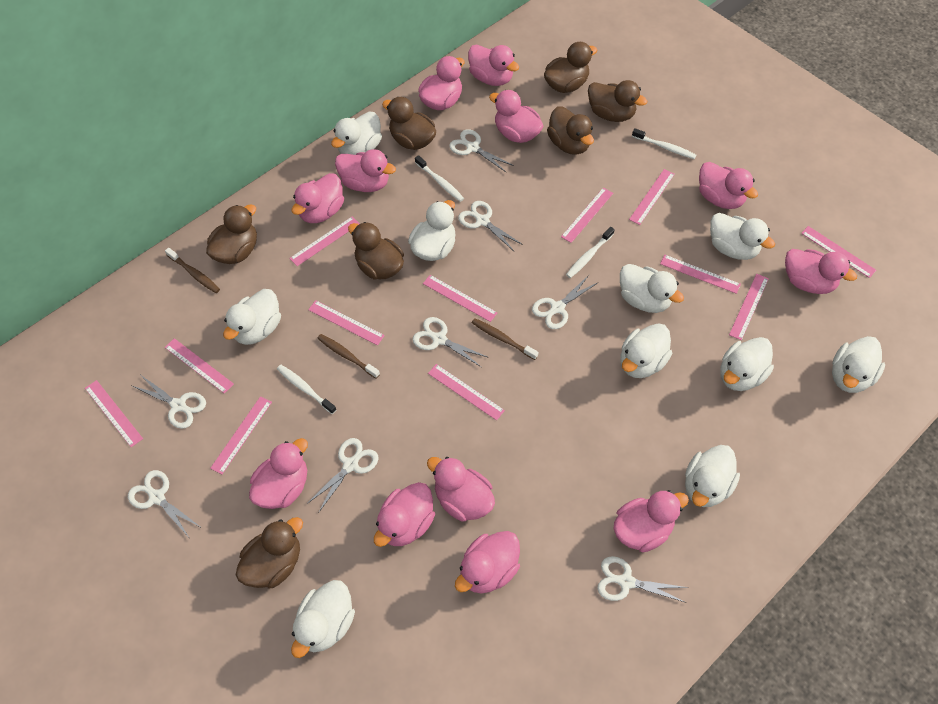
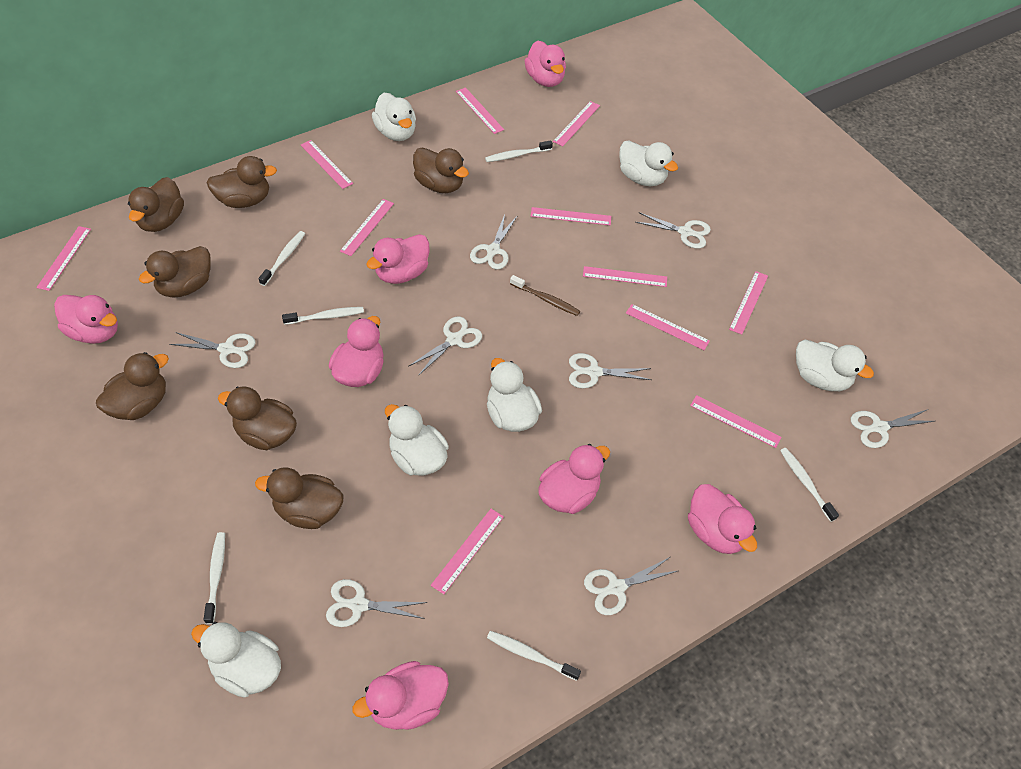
brown toothbrush: 3 -> 1
pink duck: 12 -> 7
pink ruler: 12 -> 11
white duck: 10 -> 6
white toothbrush: 4 -> 6

